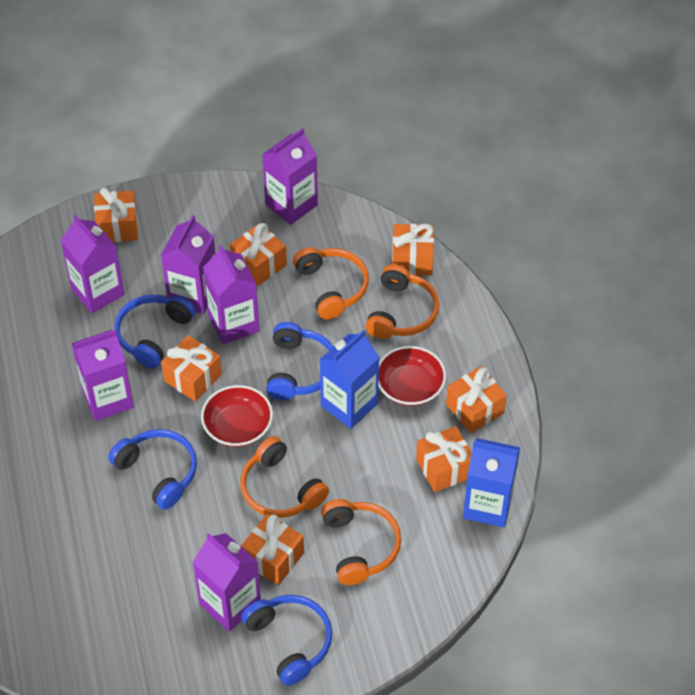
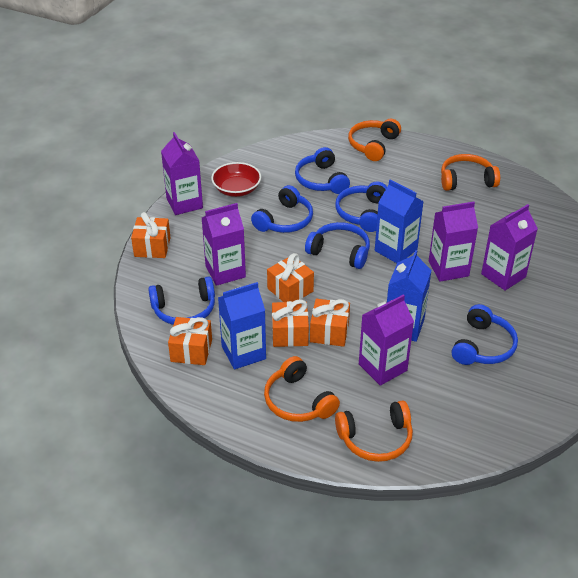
blue carton: 2 -> 3
blue headphones: 4 -> 6
orange gift: 7 -> 5
purple carton: 6 -> 5
red bowl: 2 -> 1

